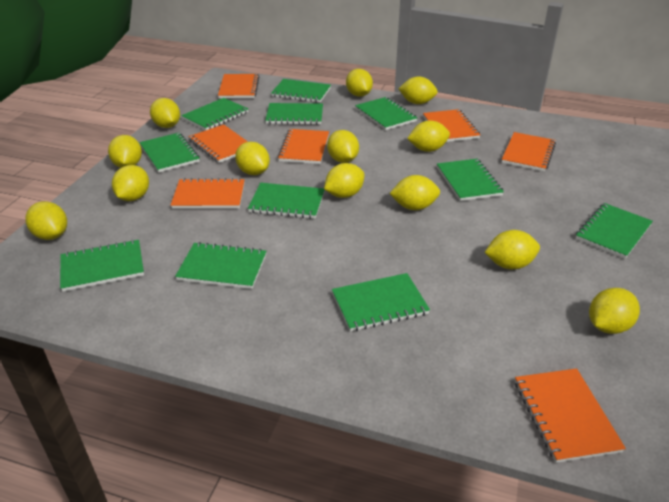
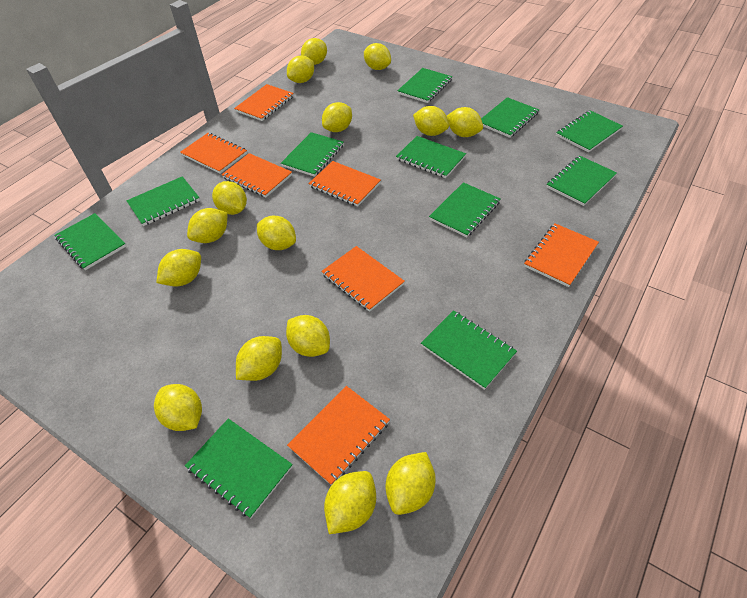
yellow lemon: 13 -> 15

